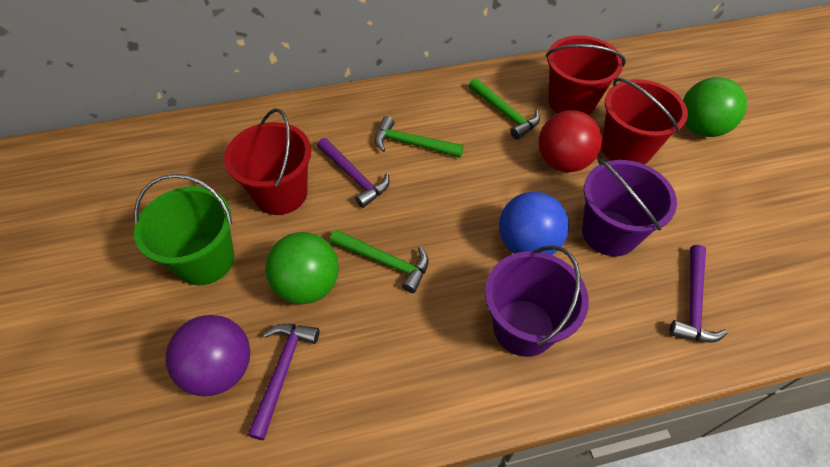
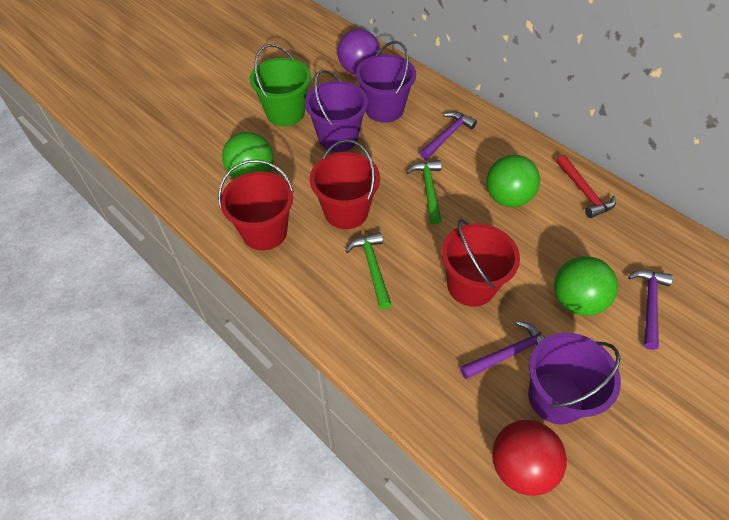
blue ball: 1 -> 0
green ball: 2 -> 3
green hammer: 3 -> 2
purple bucket: 2 -> 3
red hammer: 0 -> 1

